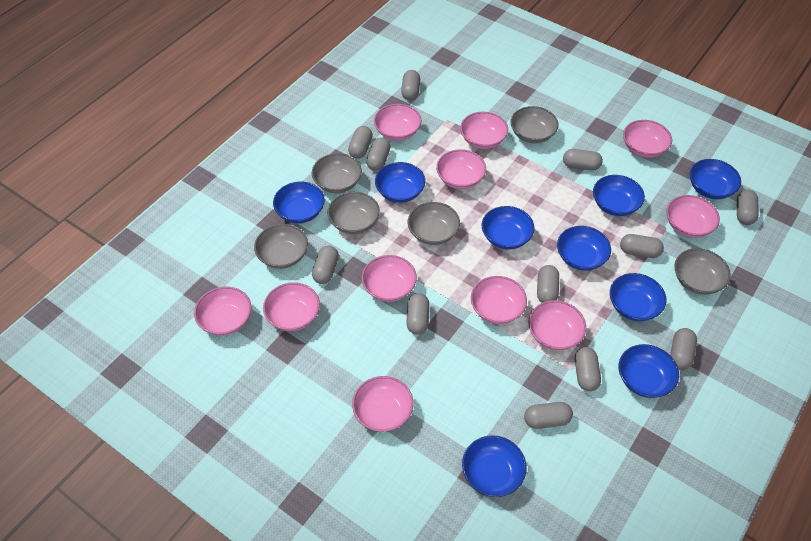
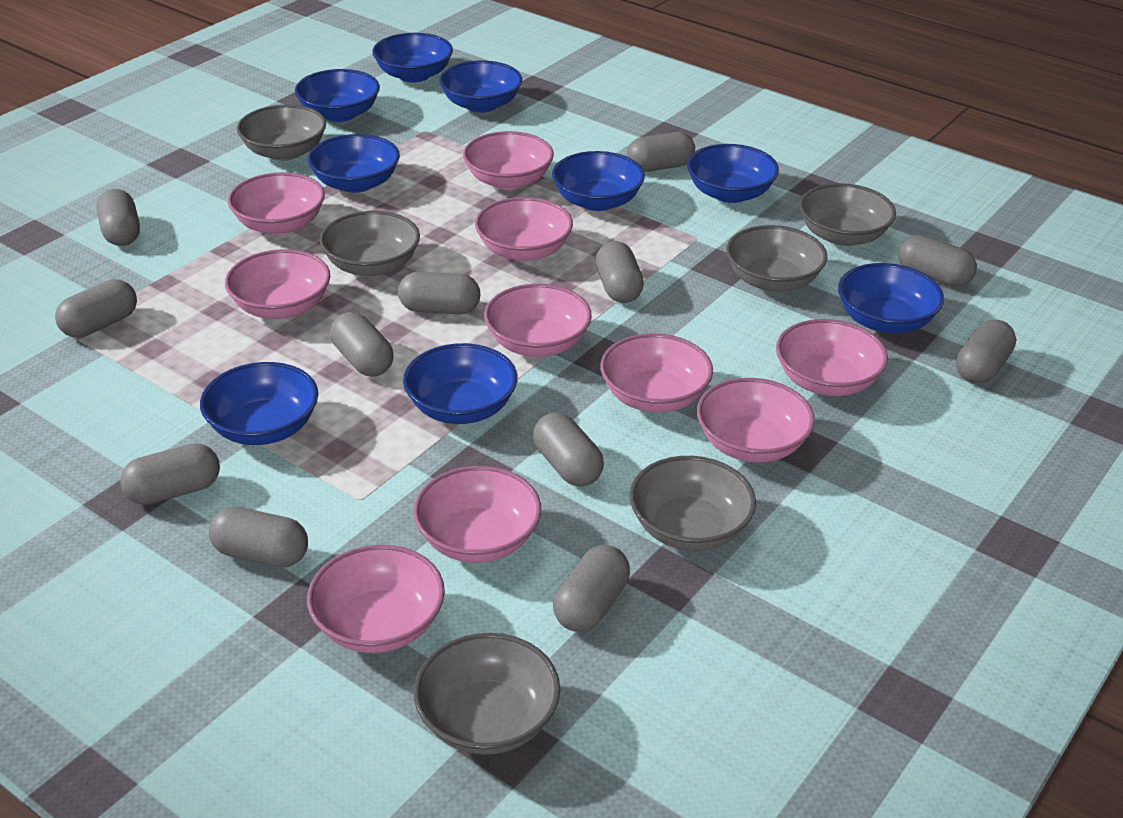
pink bowl: 11 -> 10

